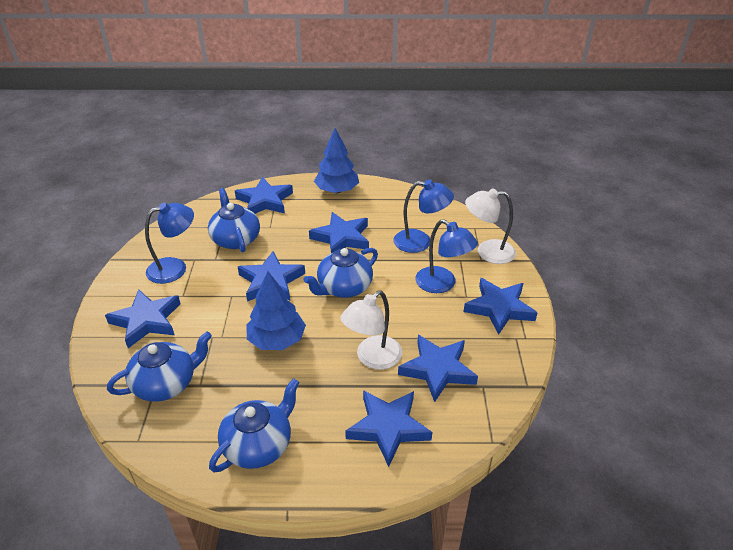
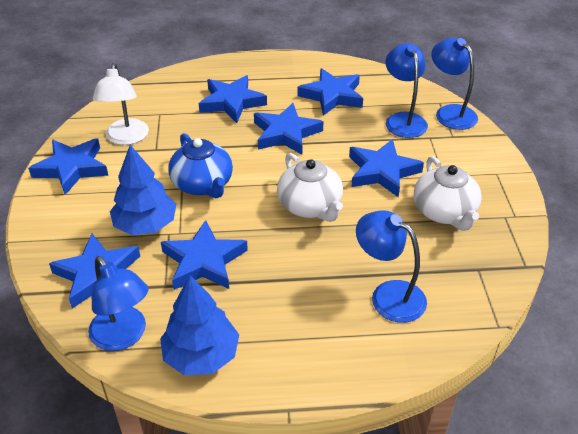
blue lamp: 3 -> 4
blue teapot: 4 -> 1
white lamp: 2 -> 1
white teapot: 0 -> 2

